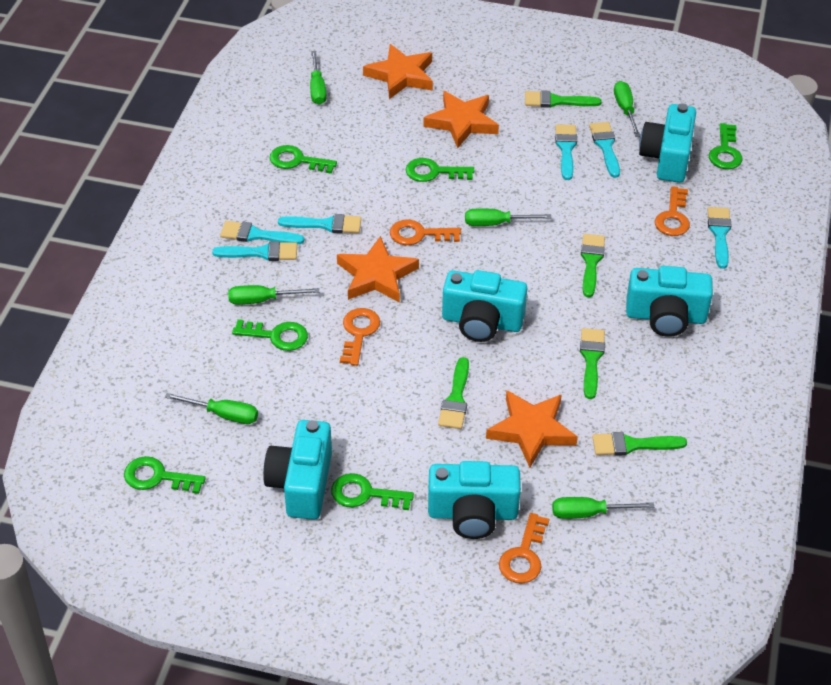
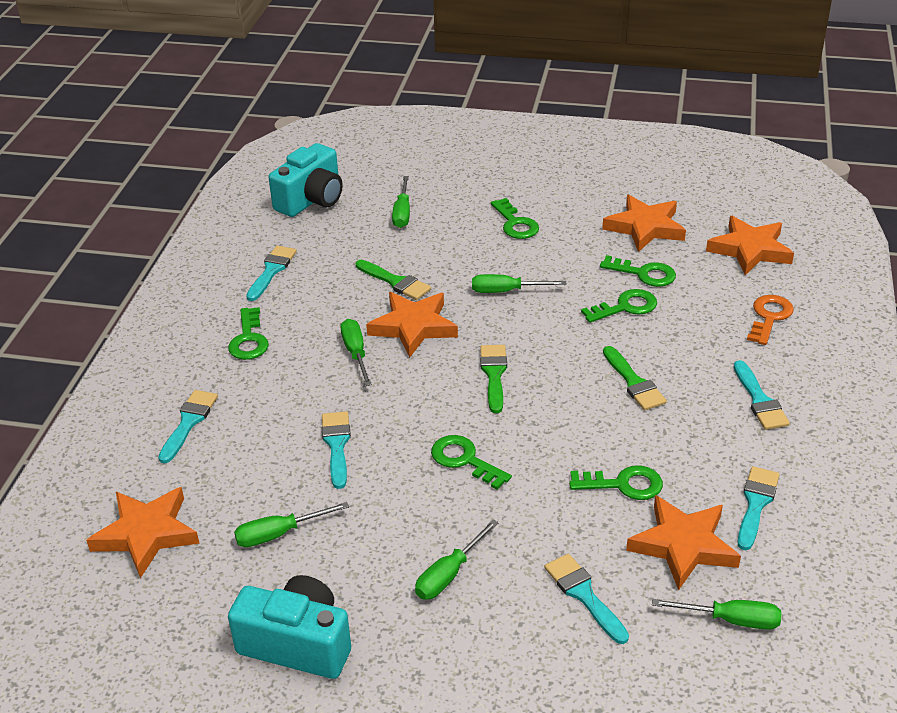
green brush: 5 -> 3
orange key: 4 -> 1
orange star: 4 -> 5
turquoise camera: 5 -> 2

